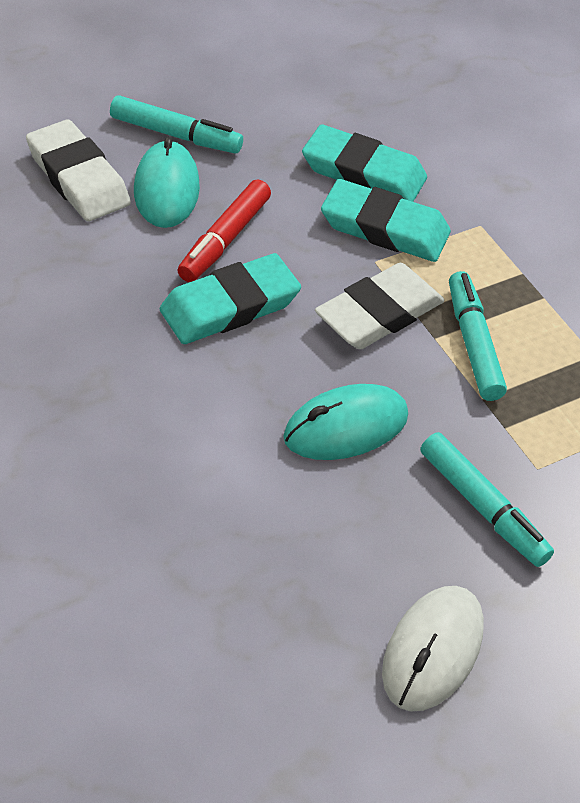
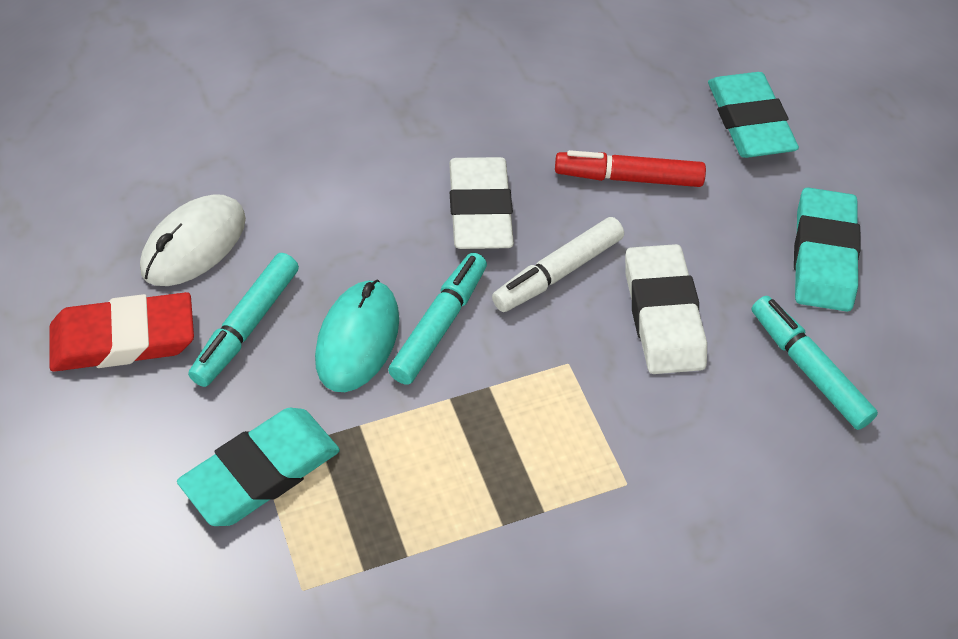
red eraser: 0 -> 1
turquoise mouse: 2 -> 1
white marker: 0 -> 1

